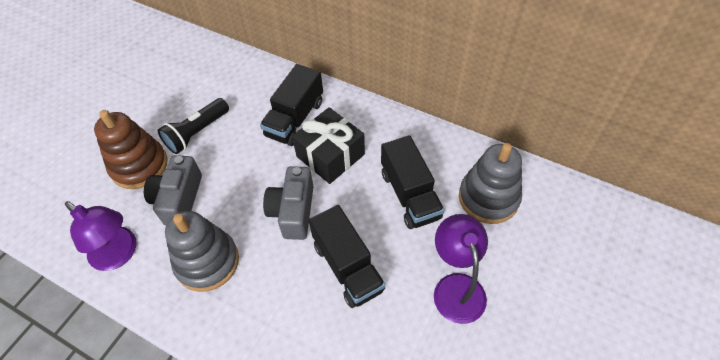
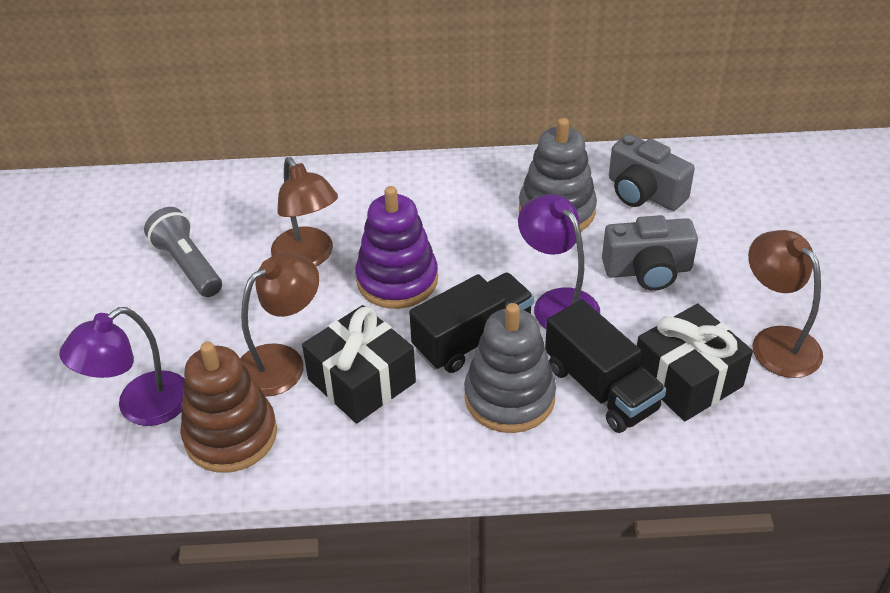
black flashlight: 1 -> 0
black gift: 1 -> 2
black truck: 3 -> 2
brown lamp: 0 -> 3
grey flashlight: 0 -> 1
purple stacking toy: 0 -> 1

